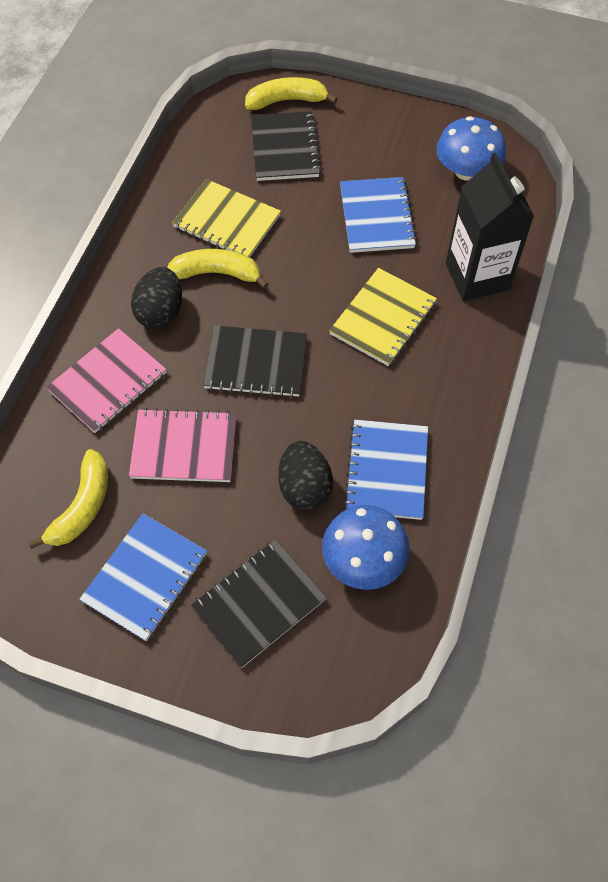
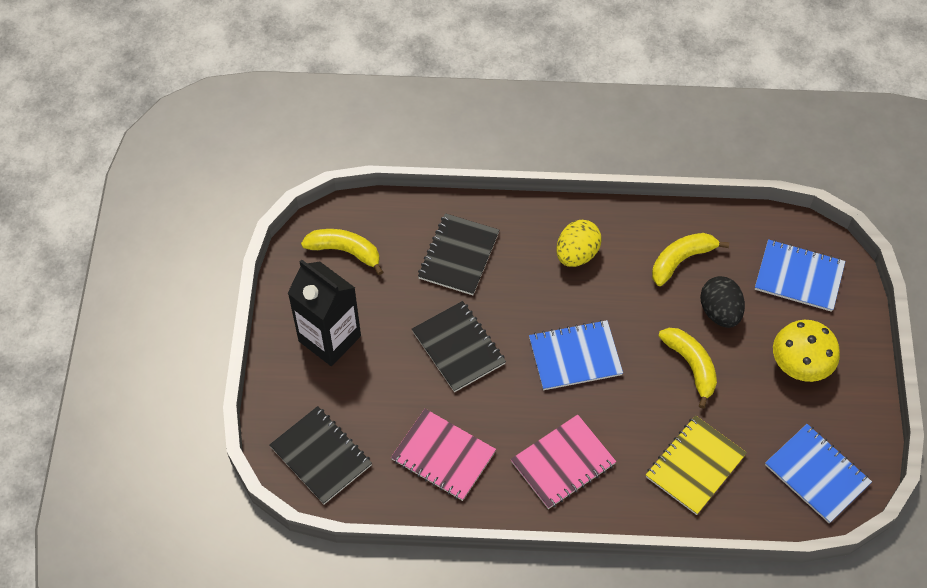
black egg: 2 -> 1
blue mushroom: 2 -> 0
yellow egg: 0 -> 1
yellow mushroom: 0 -> 1
yellow notebook: 2 -> 1

